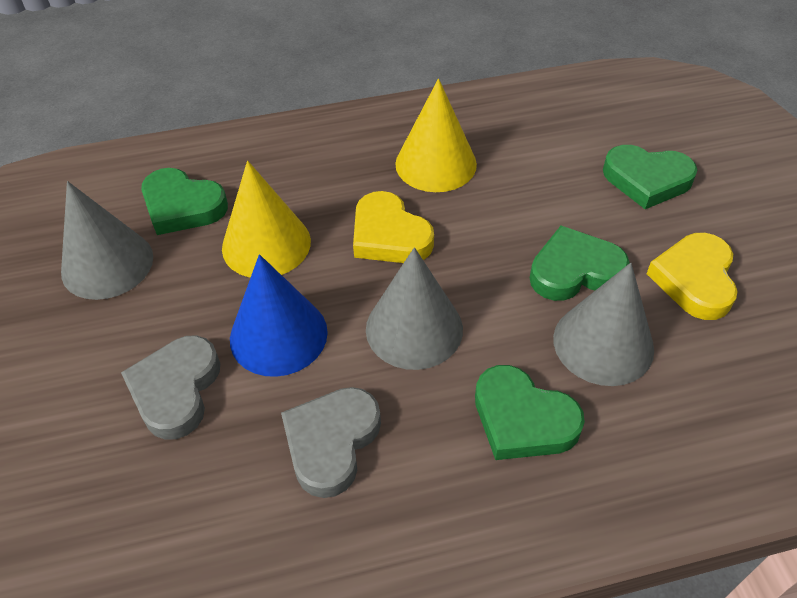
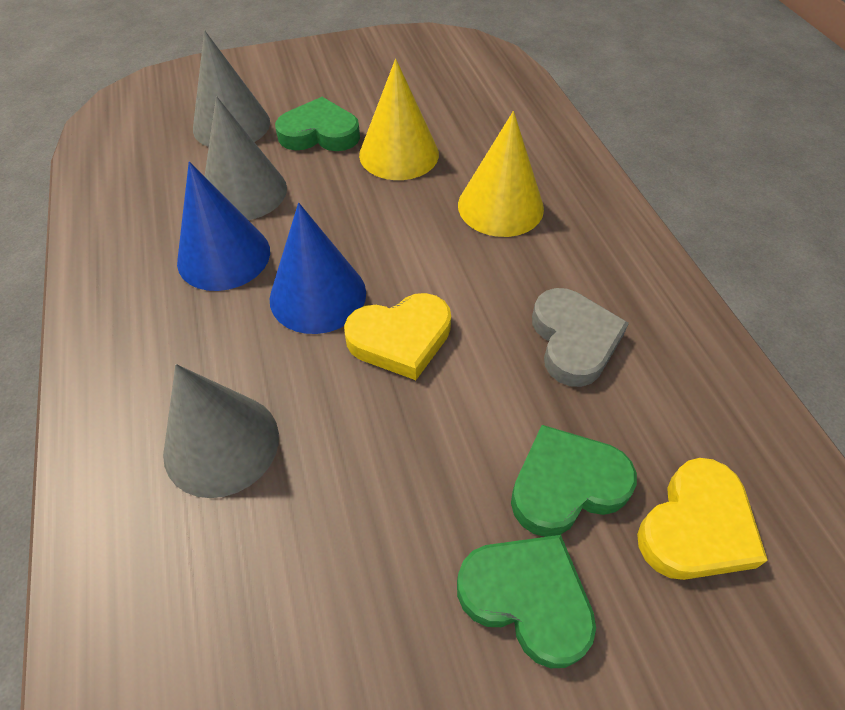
blue cone: 1 -> 2
green heart: 4 -> 3
grey heart: 2 -> 1

